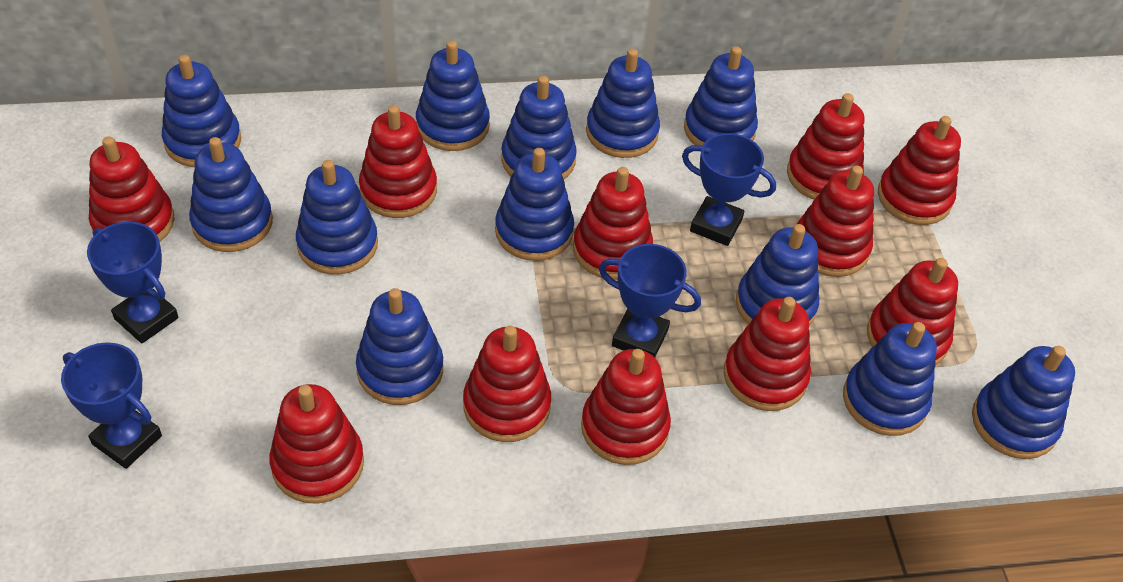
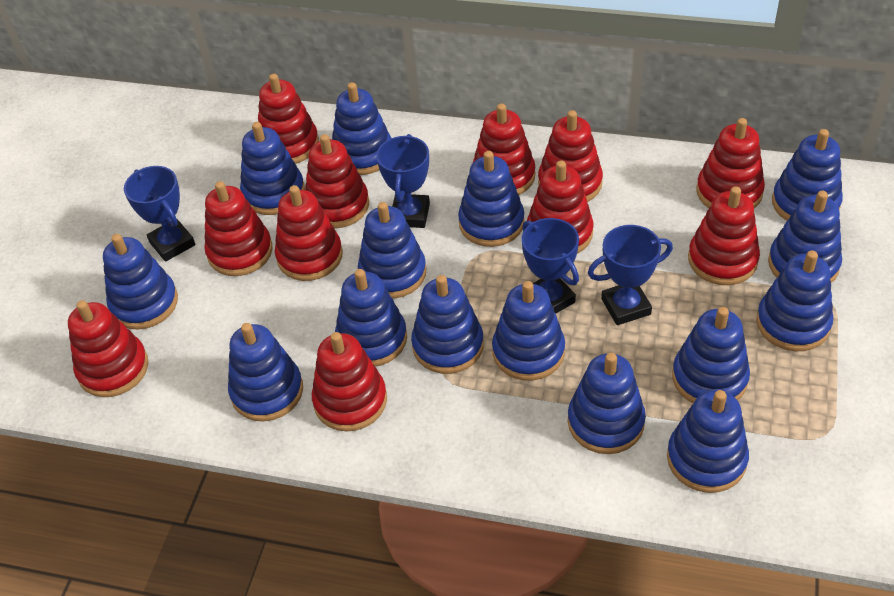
blue stacking toy: 12 -> 15

